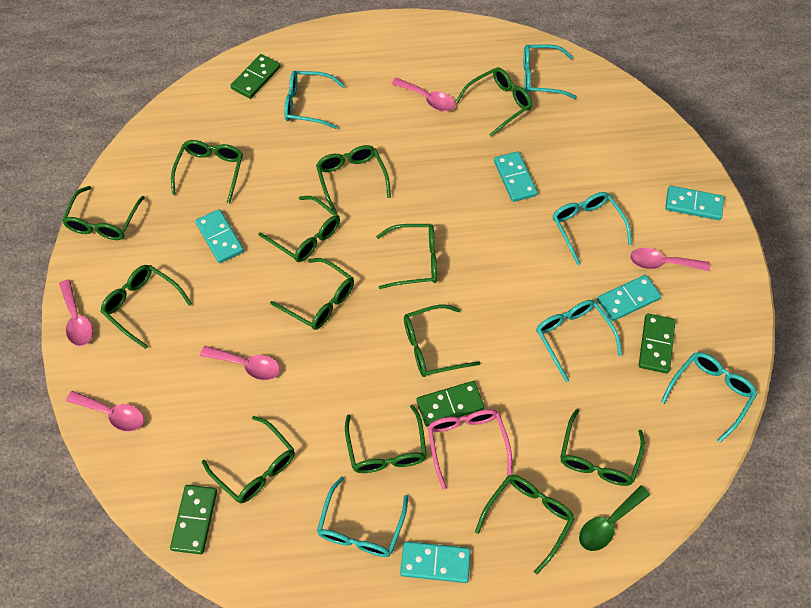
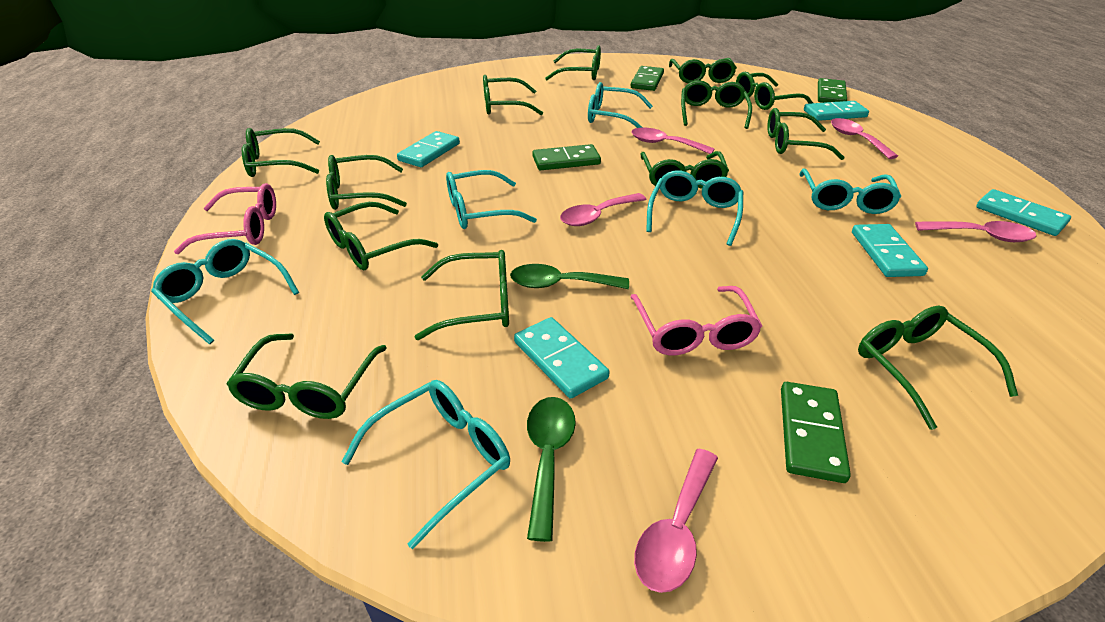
green spoon: 1 -> 2
pink glasses: 1 -> 2

